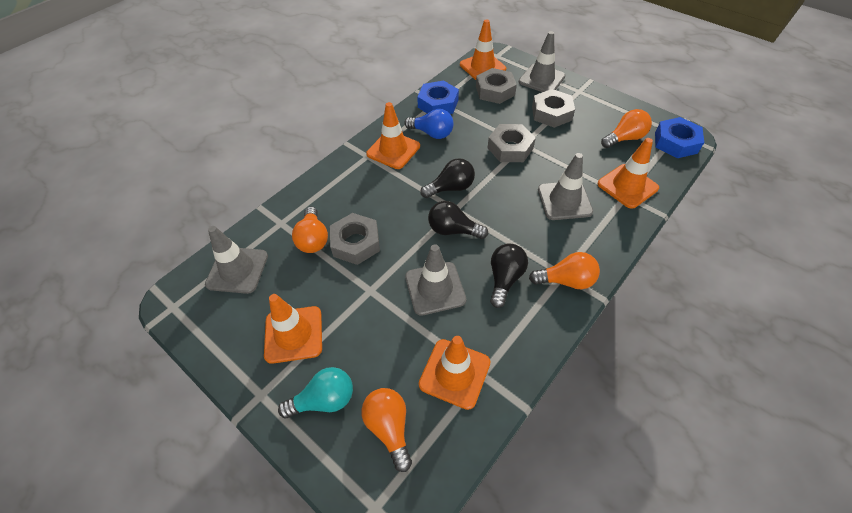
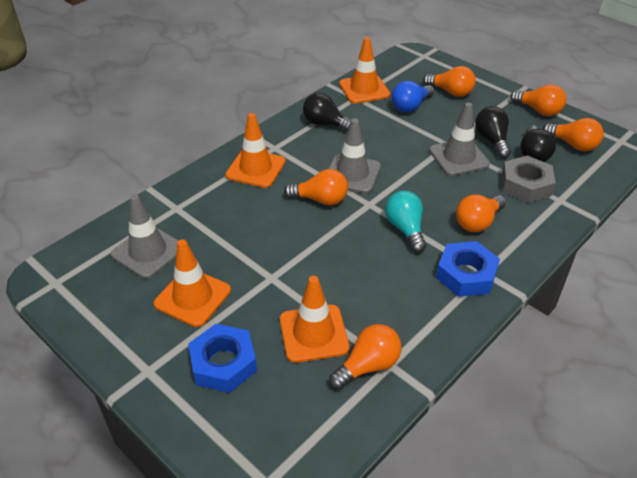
grey nut: 4 -> 1
grey traffic cone: 4 -> 3
orange light bulb: 4 -> 6
orange traffic cone: 5 -> 4

